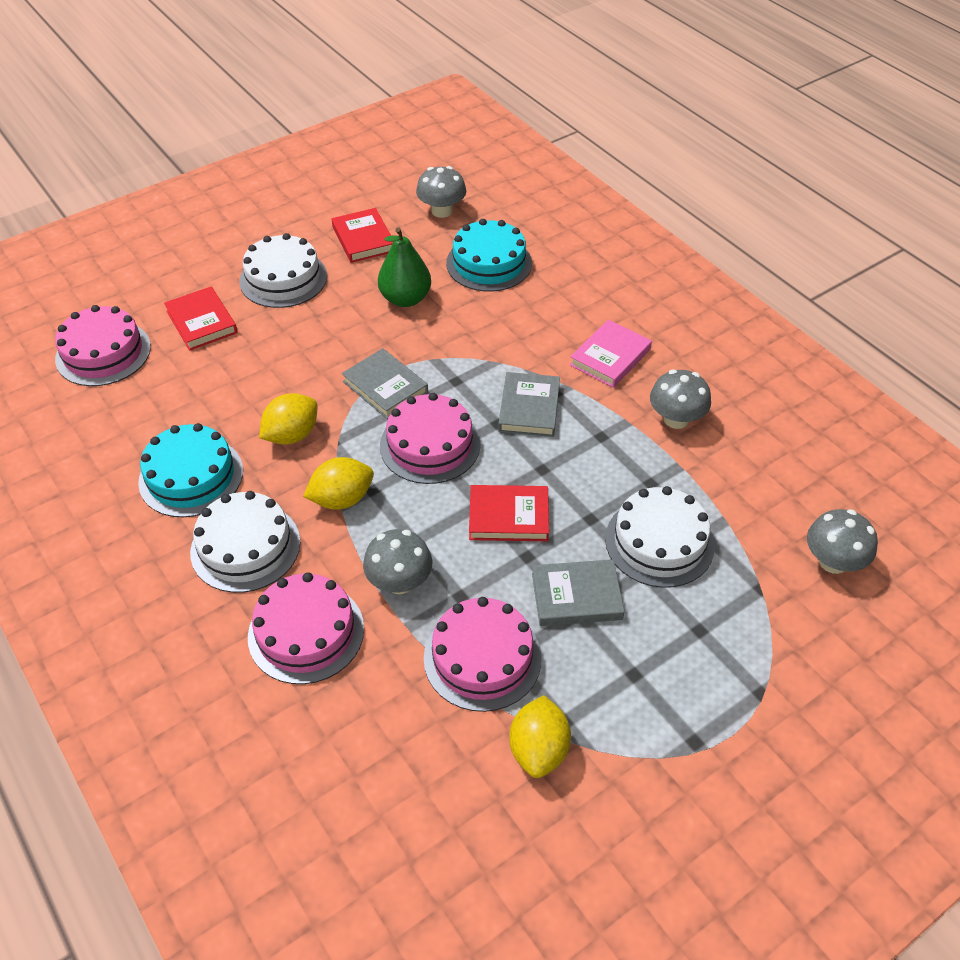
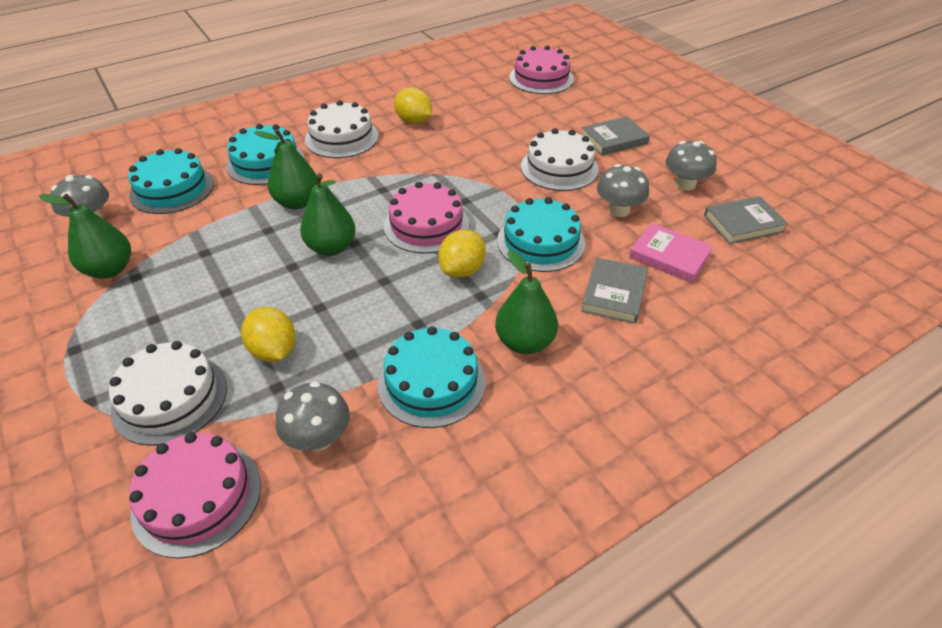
green pear: 1 -> 4
pink cake: 4 -> 3
red book: 3 -> 0
turquoise cake: 2 -> 4

